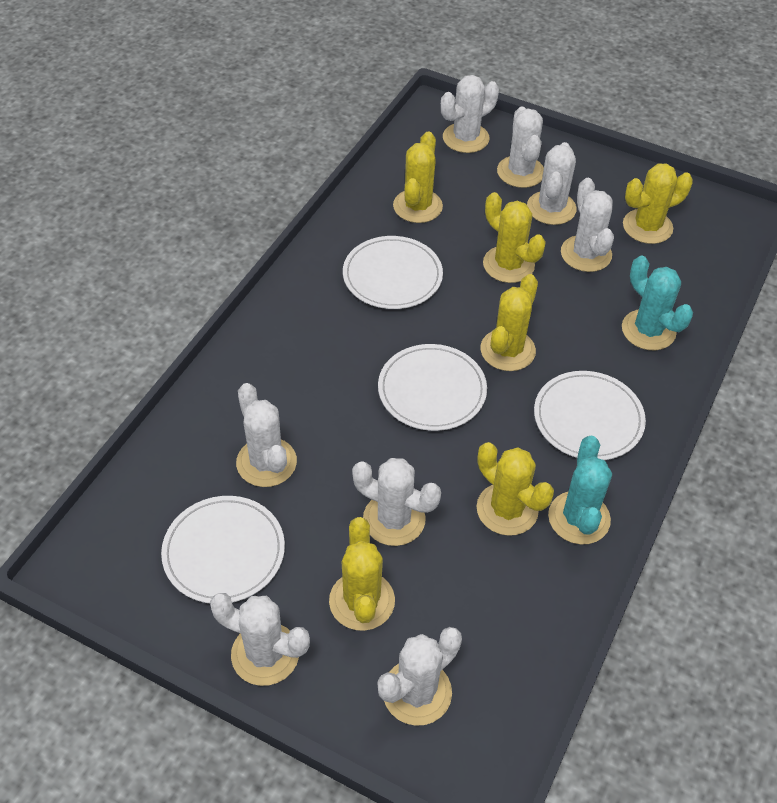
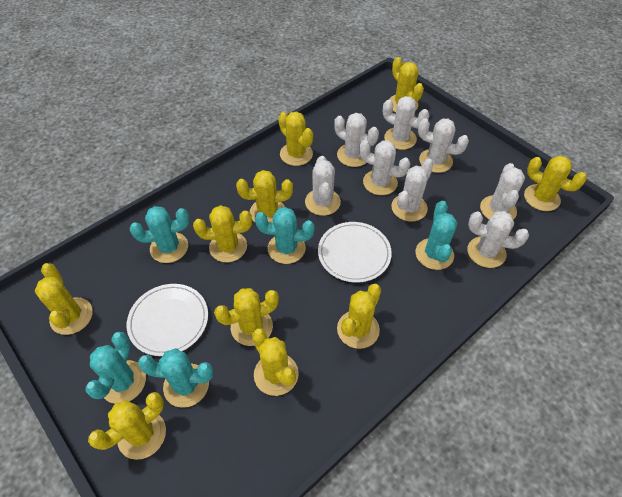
turquoise cactus: 2 -> 5
white plate: 4 -> 2
yellow cactus: 6 -> 10

